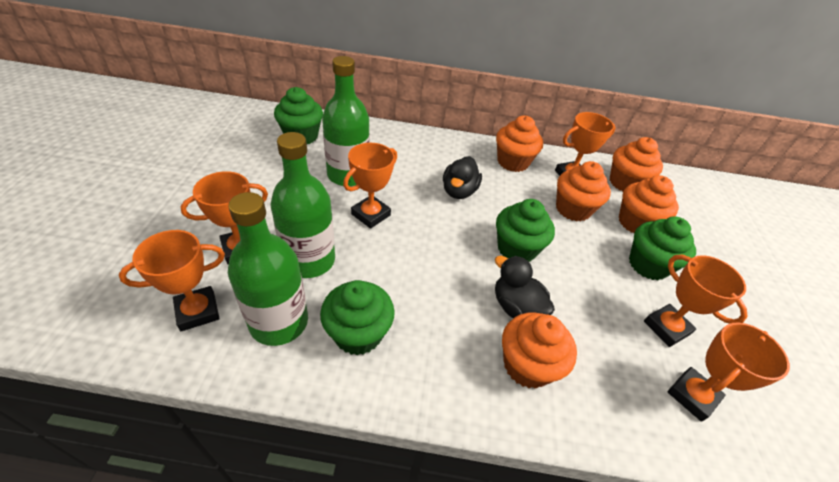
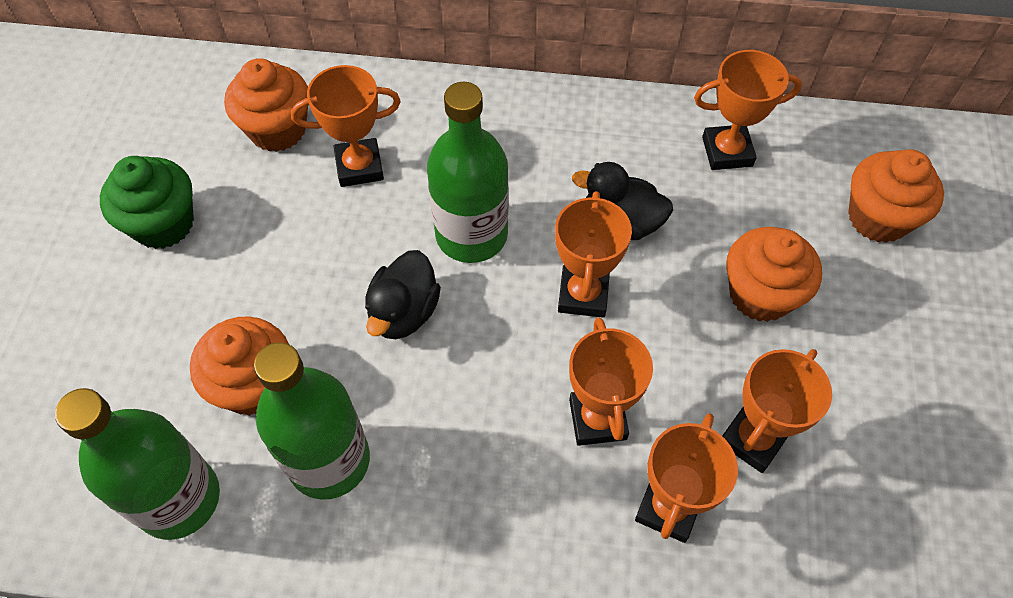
green cupcake: 4 -> 1
orange cupcake: 5 -> 4

